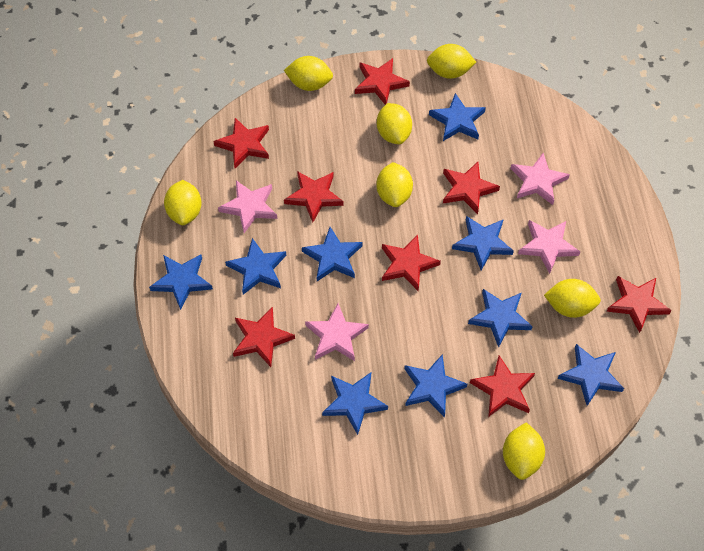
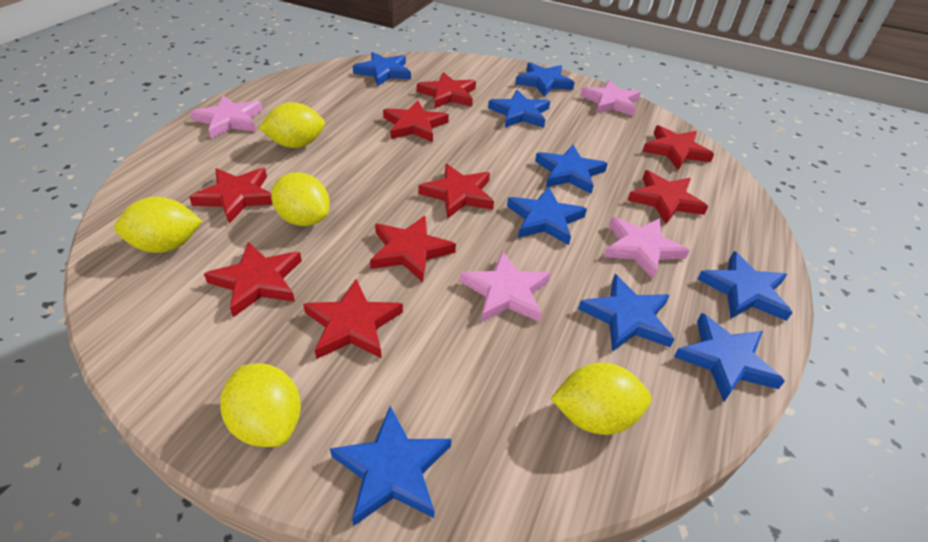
red star: 8 -> 9
yellow lemon: 7 -> 5

